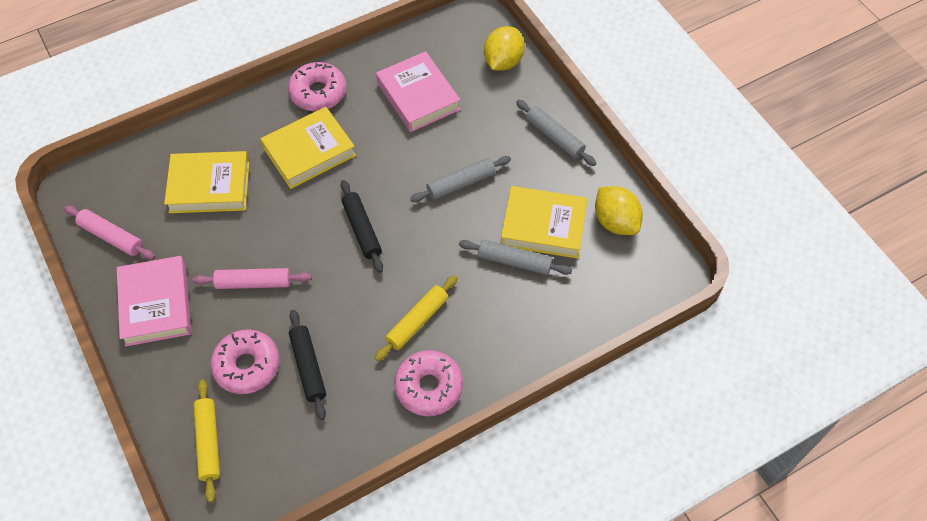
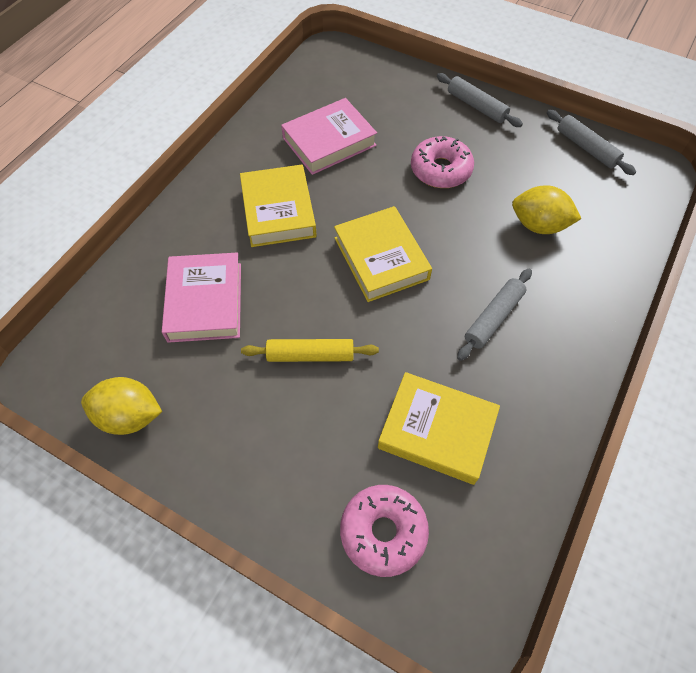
black rolling pin: 2 -> 0
pink donut: 3 -> 2
pink rolling pin: 2 -> 0
yellow rolling pin: 2 -> 1

